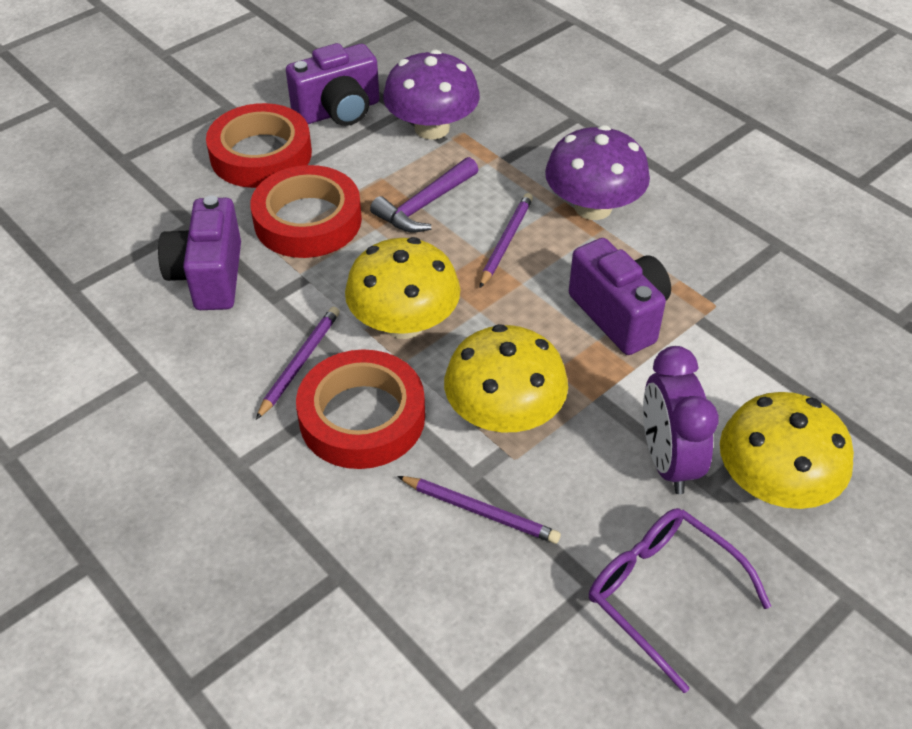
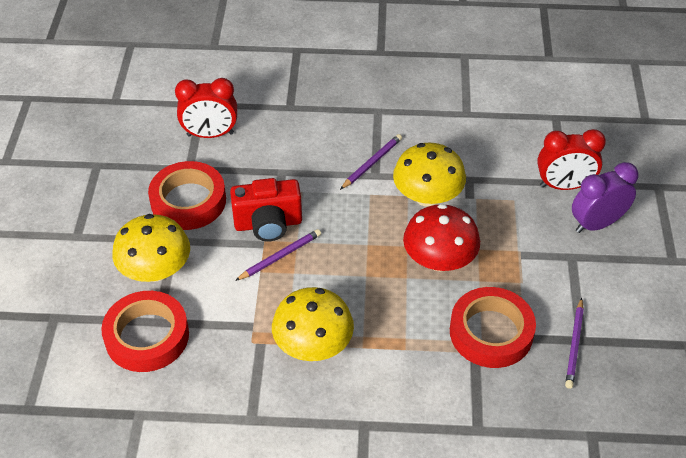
purple camera: 3 -> 0
purple glasses: 1 -> 0
purple hammer: 1 -> 0
purple mushroom: 2 -> 0
red camera: 0 -> 1
red clock: 0 -> 2
red mushroom: 0 -> 1

